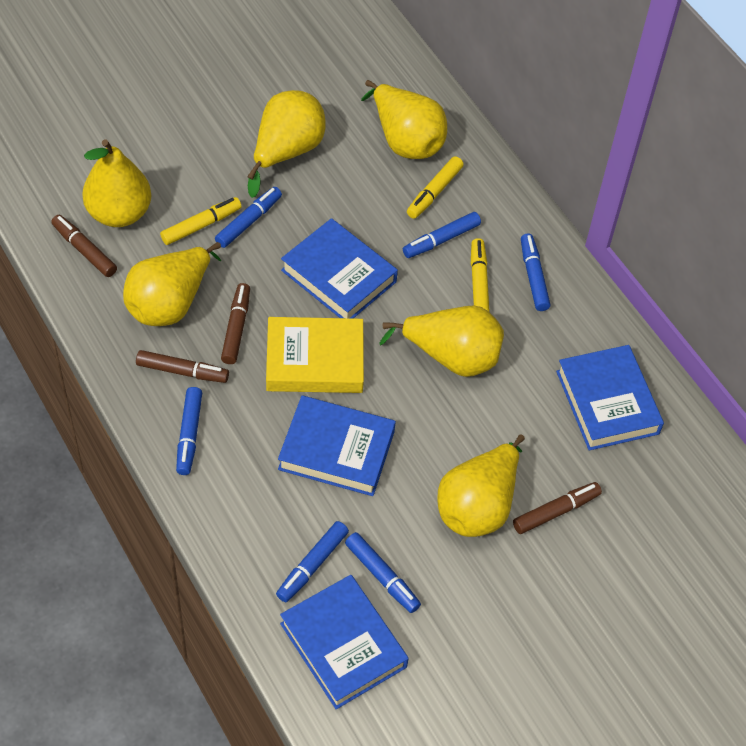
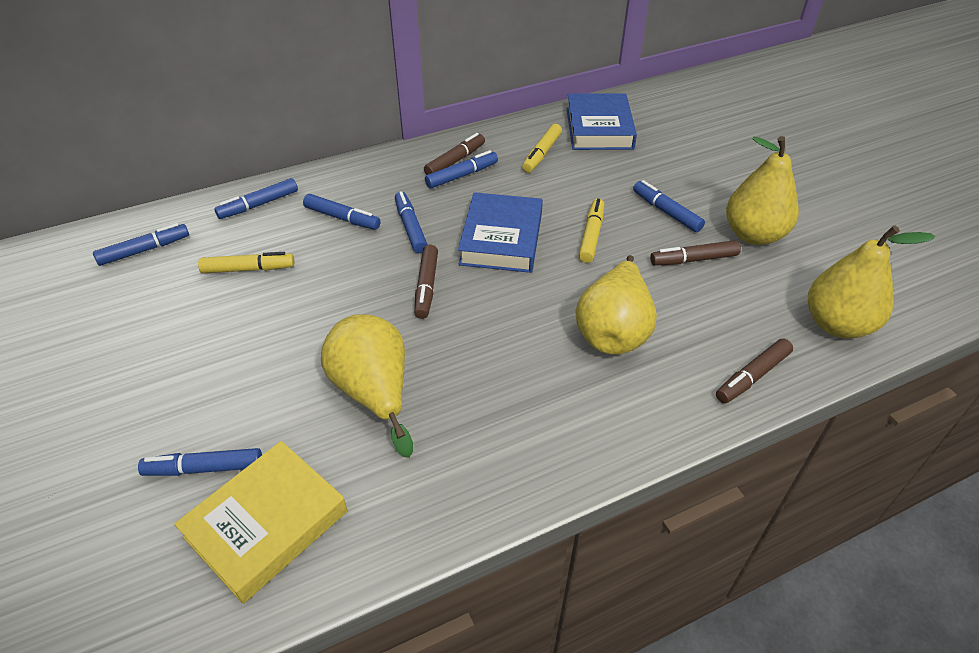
blue book: 4 -> 2
blue marker: 6 -> 7
yellow pear: 6 -> 4

